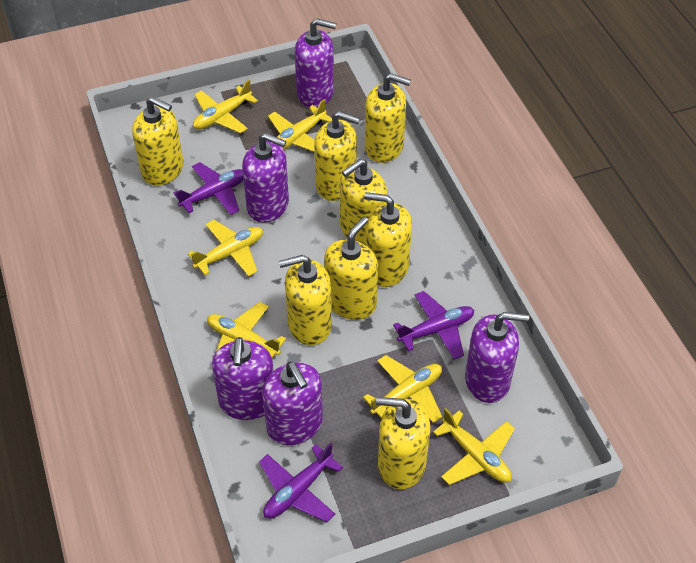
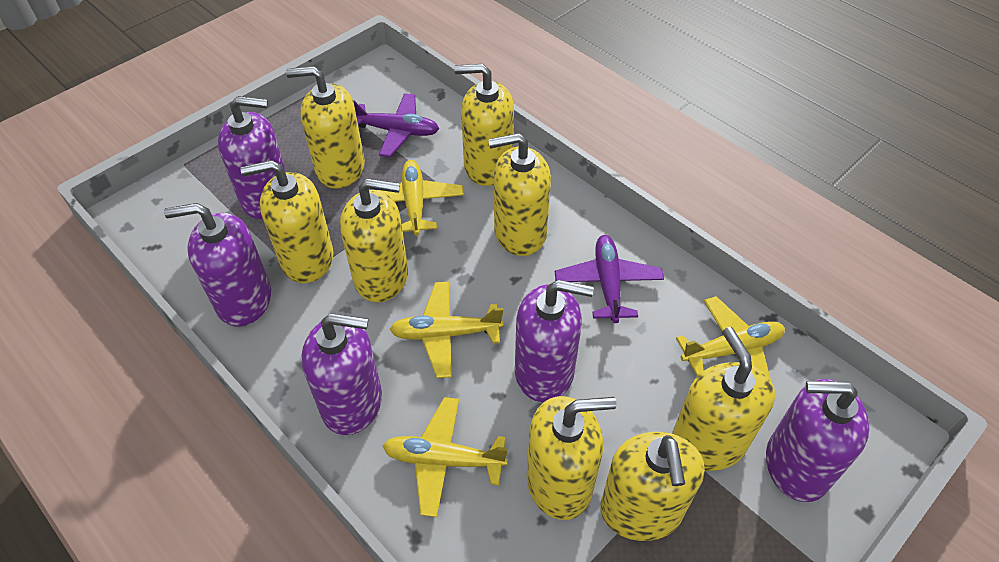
purple plane: 3 -> 2
yellow plane: 6 -> 4

